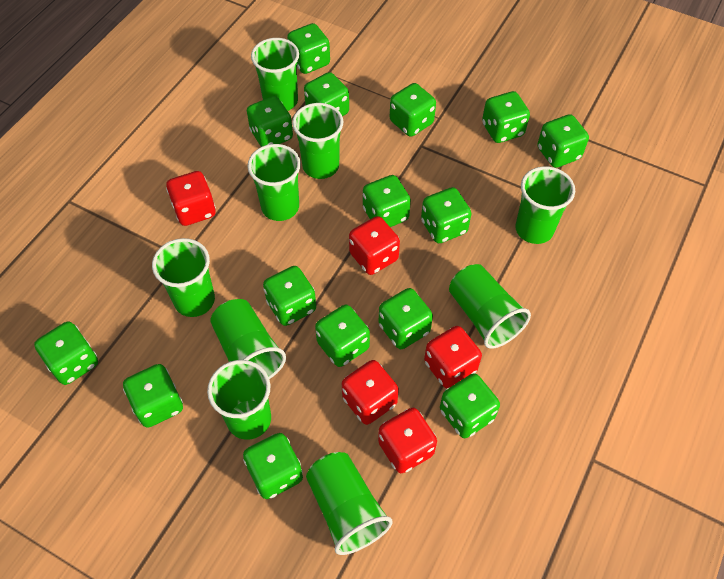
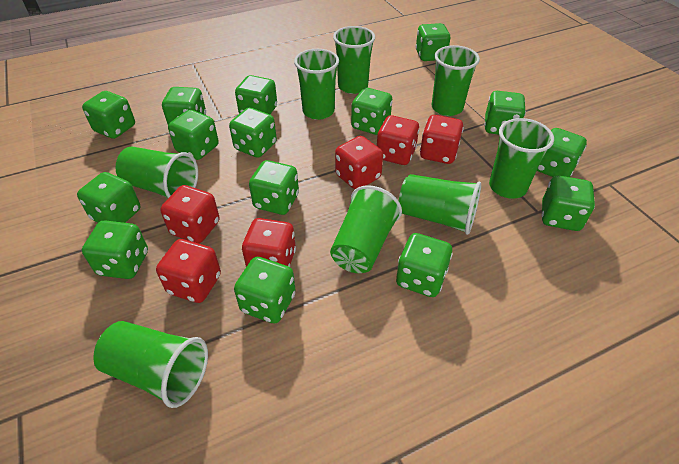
green cup: 9 -> 8
red dice: 5 -> 6

